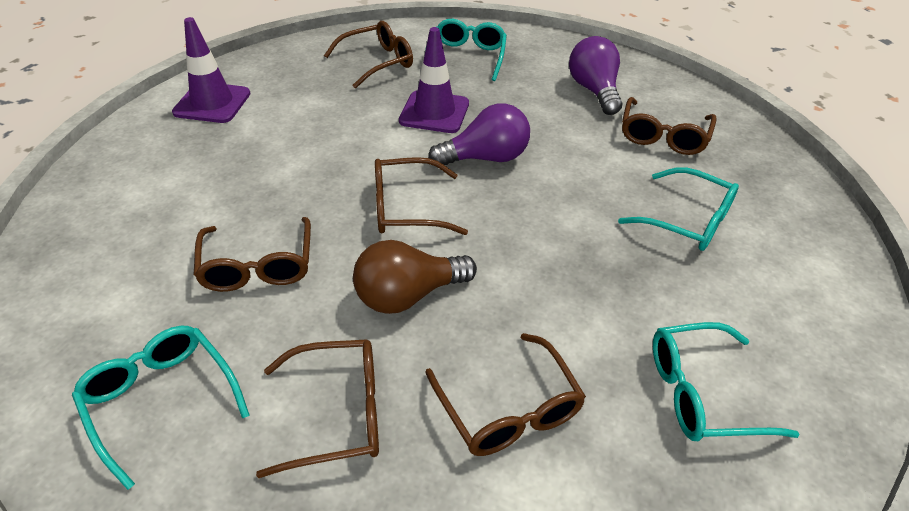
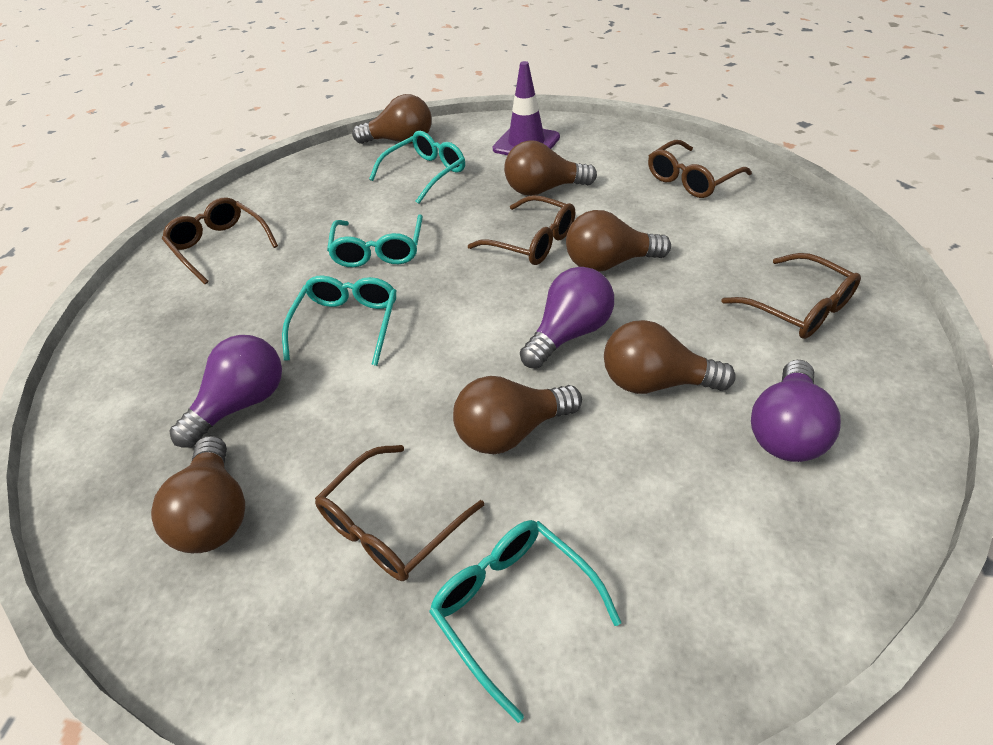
brown glasses: 6 -> 5
brown light bulb: 1 -> 6
purple light bulb: 2 -> 3
purple traffic cone: 2 -> 1

